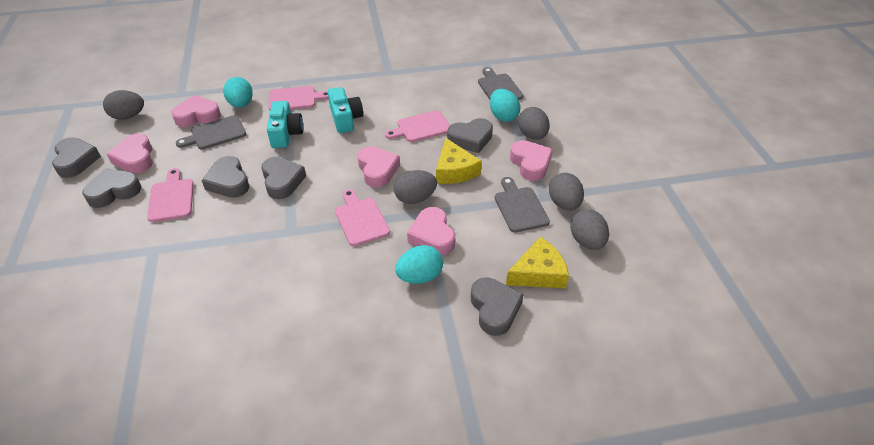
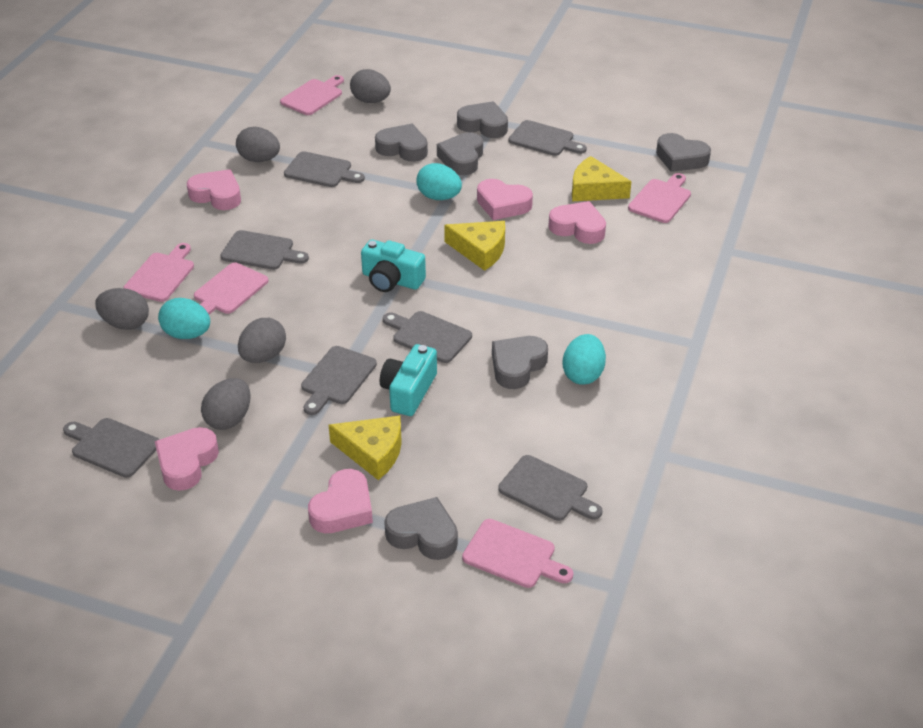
grey cutting board: 3 -> 7
pink cutting board: 4 -> 5
yellow cheese: 2 -> 3

